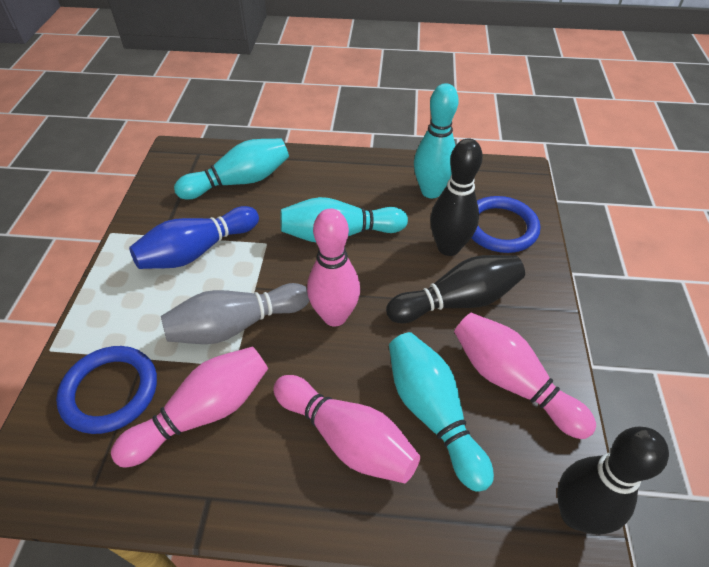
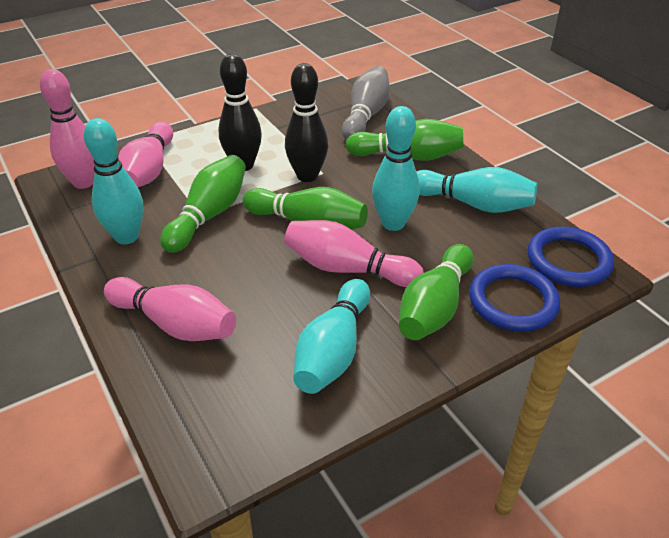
black bowling pin: 3 -> 2
blue bowling pin: 1 -> 0
green bowling pin: 0 -> 4

